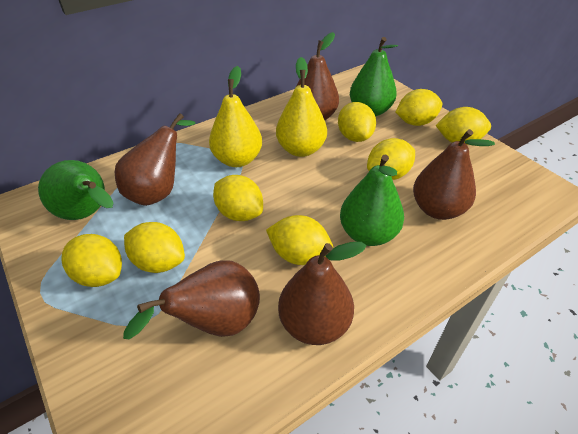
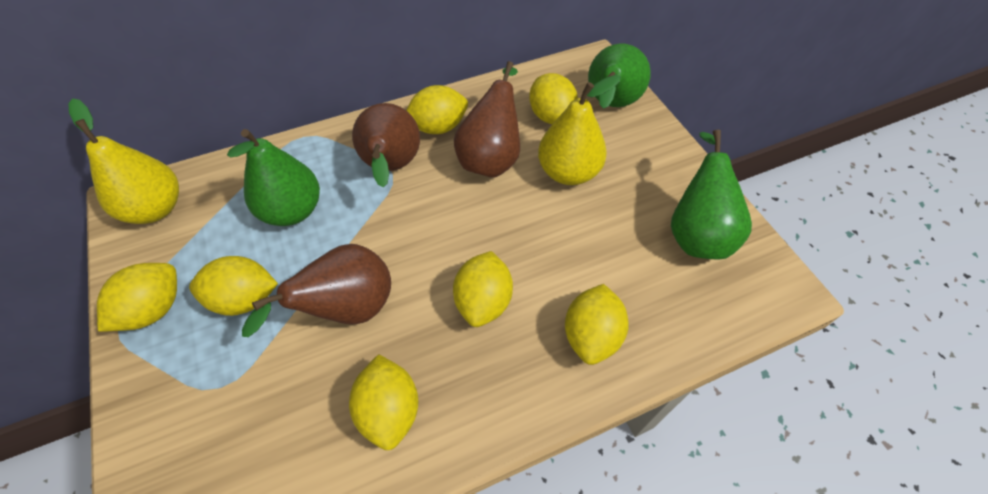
brown pear: 5 -> 3
yellow lemon: 8 -> 7

